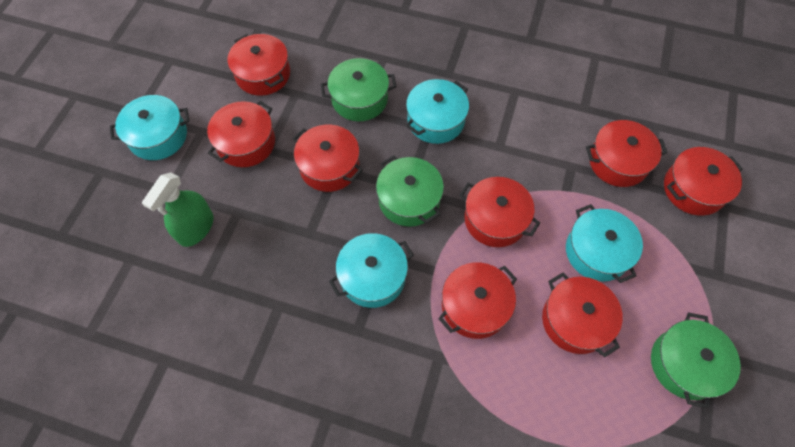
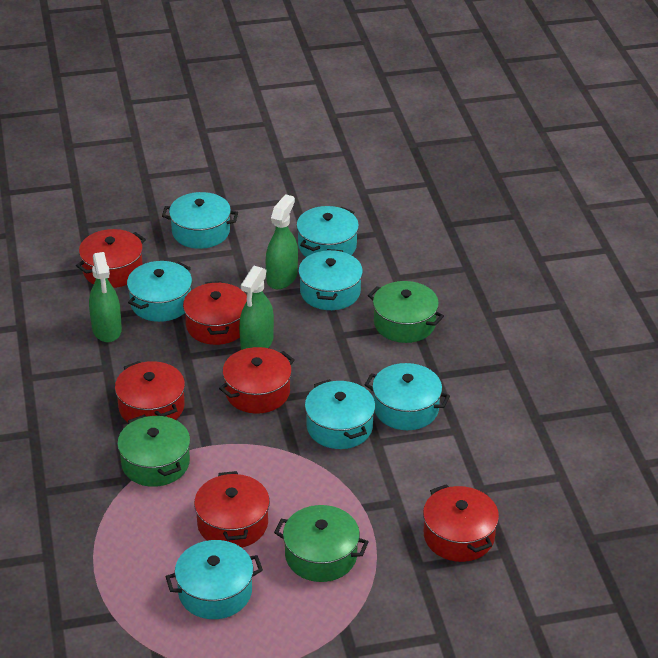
green spray bottle: 1 -> 3
red pot: 8 -> 6
turquoise pot: 4 -> 7

